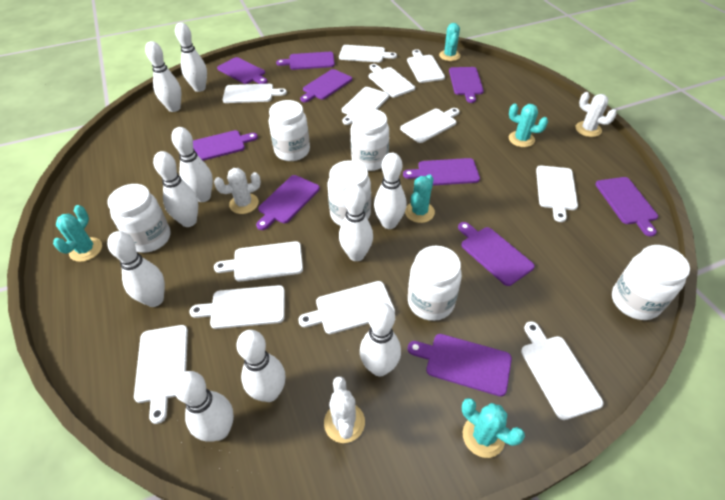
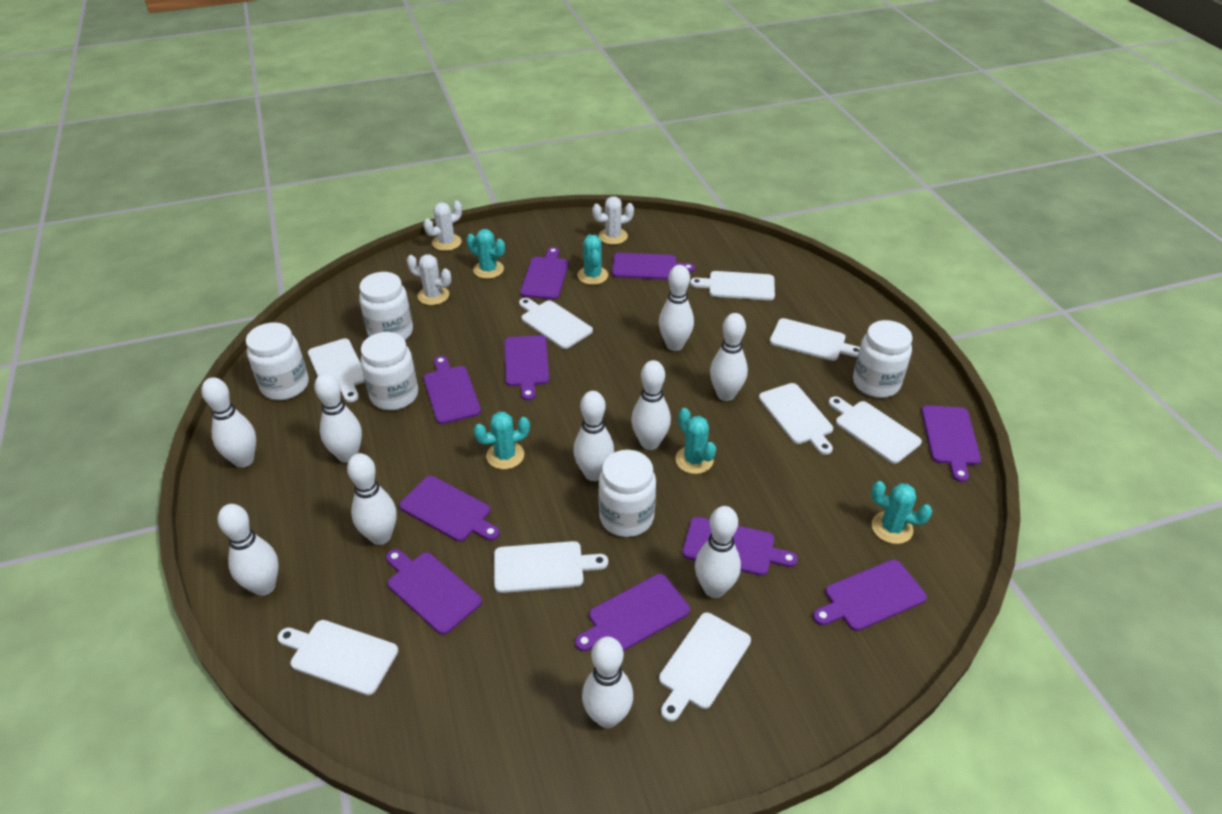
white cutting board: 12 -> 9
white jar: 6 -> 5

